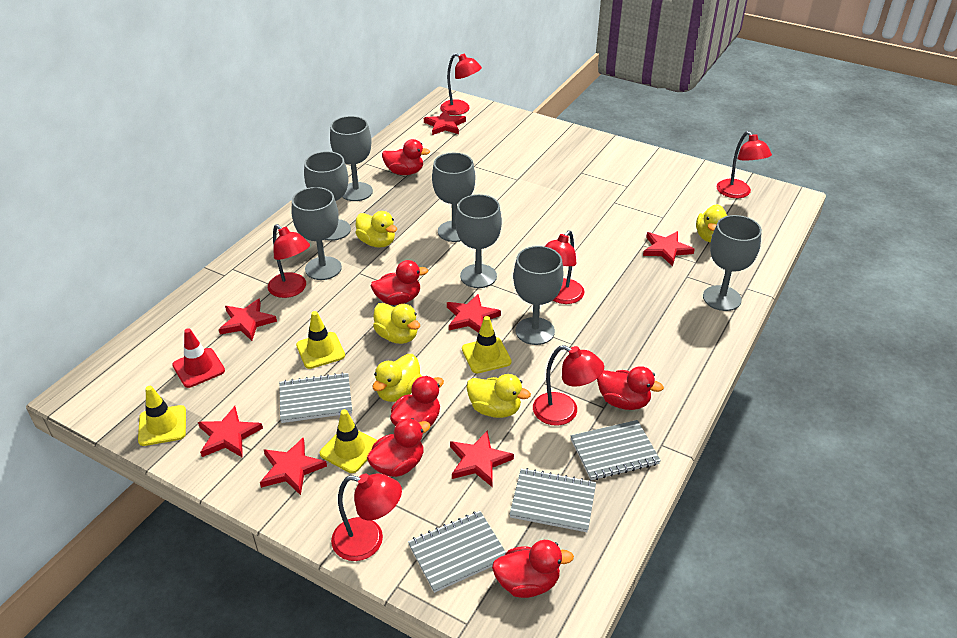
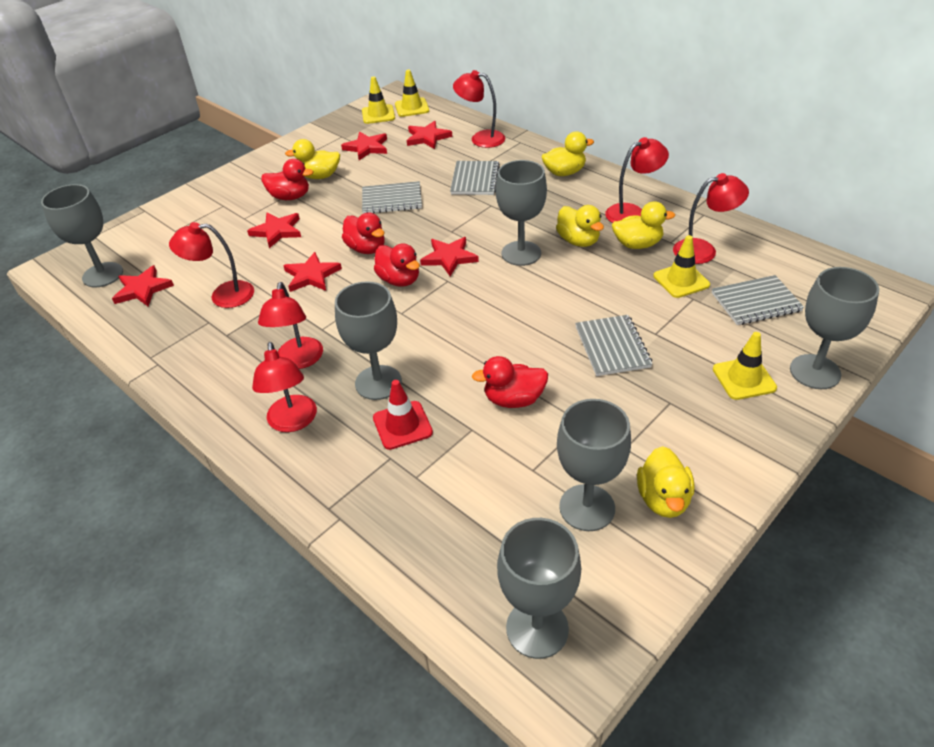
grey goblet: 7 -> 6
red duck: 6 -> 4
red star: 7 -> 6

